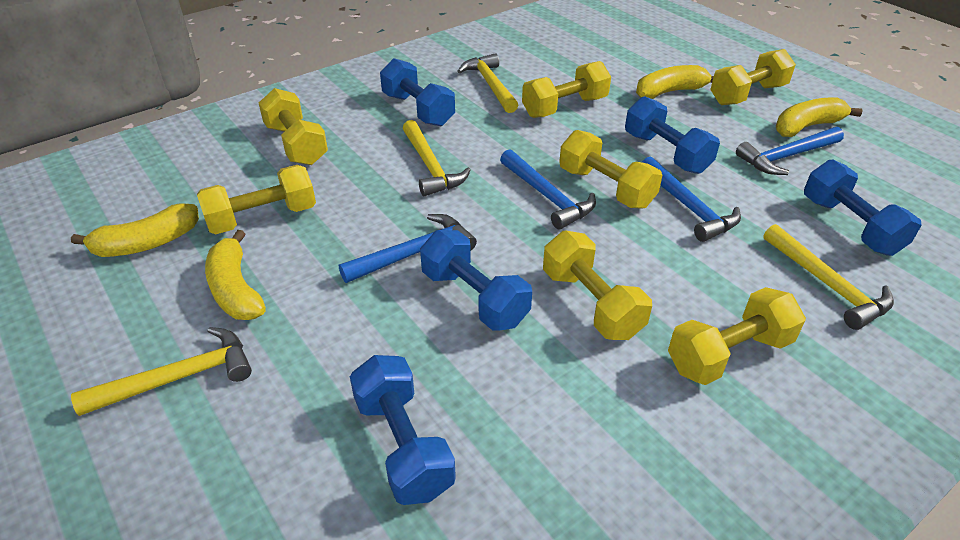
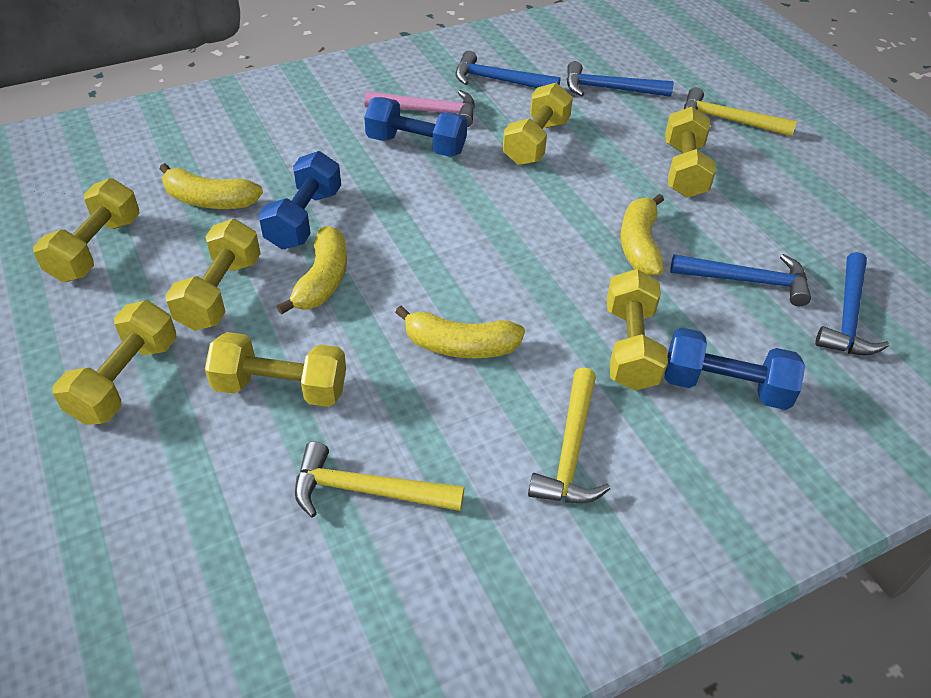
blue dumbbell: 5 -> 3
pink hammer: 0 -> 1
yellow hammer: 4 -> 3

